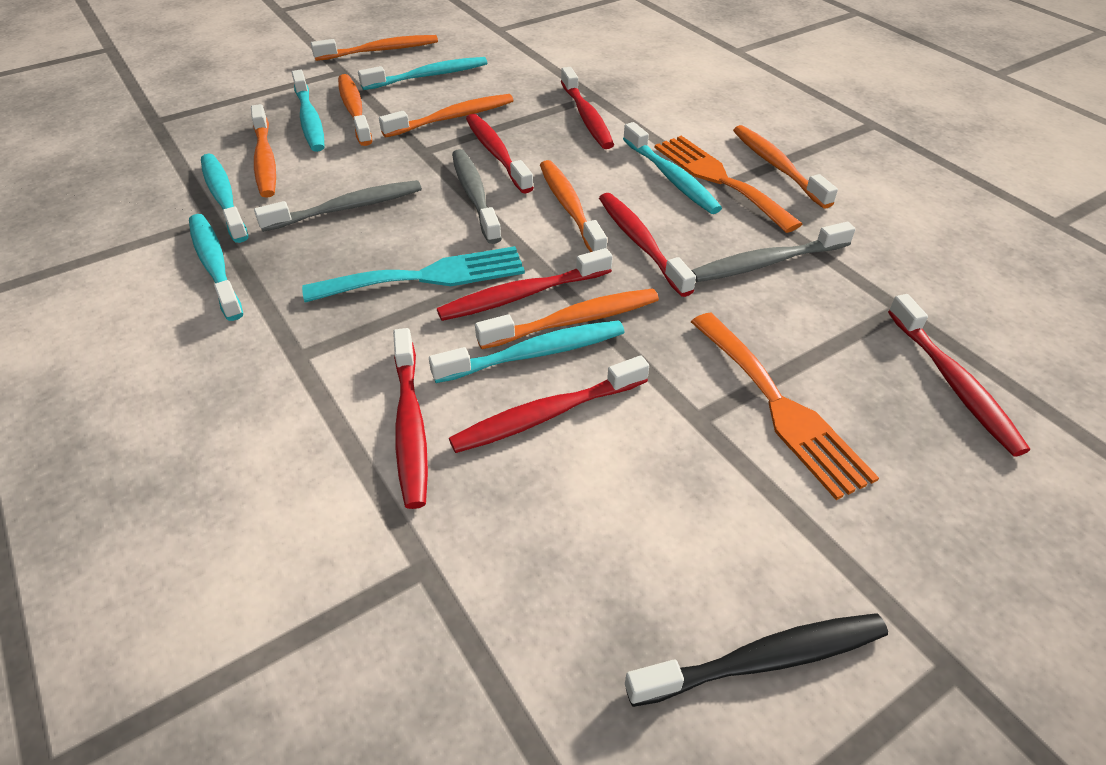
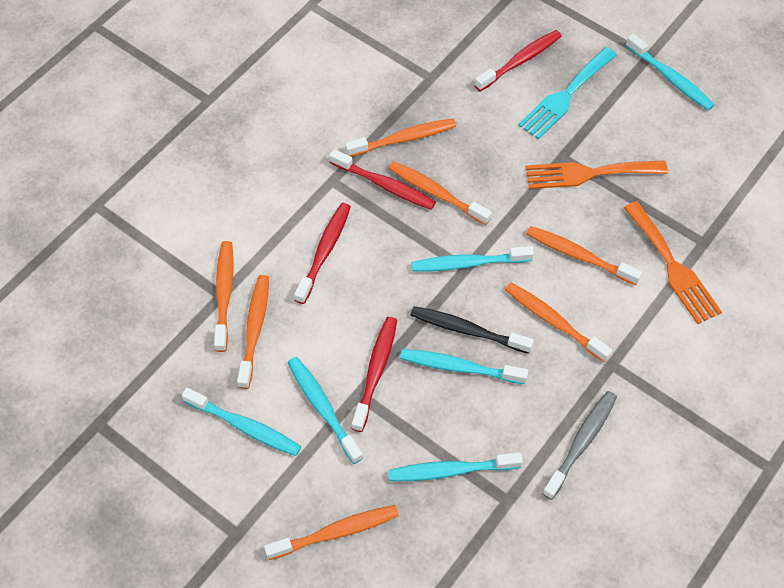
grey toothbrush: 3 -> 1
red toothbrush: 7 -> 4

